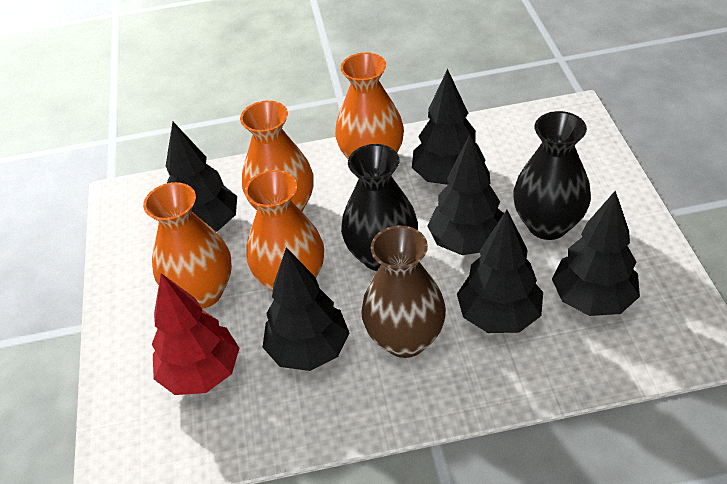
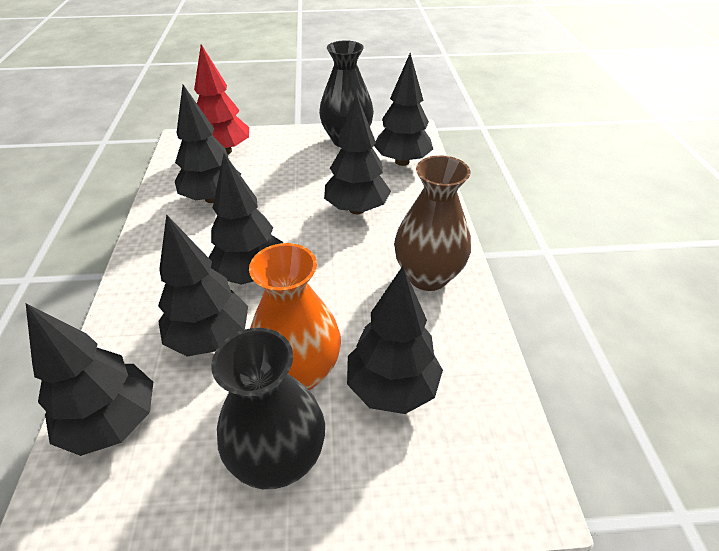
black tree: 6 -> 7
orange vase: 4 -> 1

